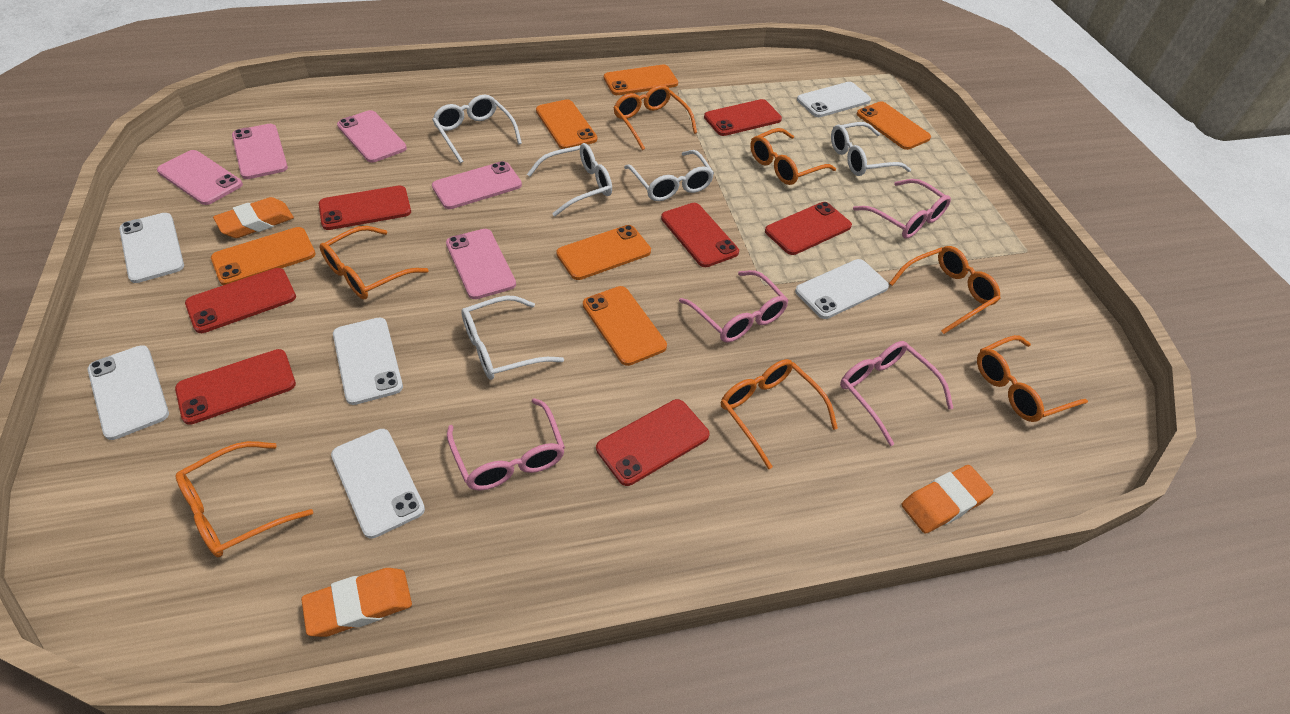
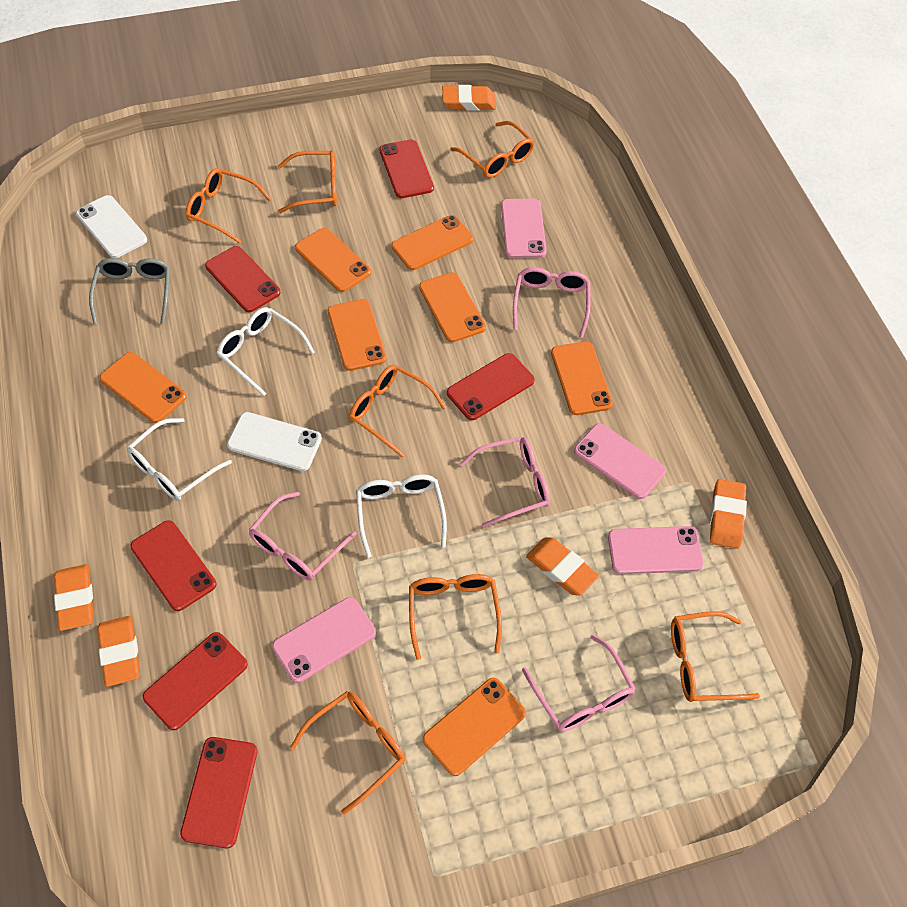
grey glasses: 0 -> 1
orange eraser: 3 -> 5
orange phone: 6 -> 7
pink phone: 5 -> 4
red phone: 7 -> 6
white glasses: 5 -> 3
white phone: 6 -> 2

